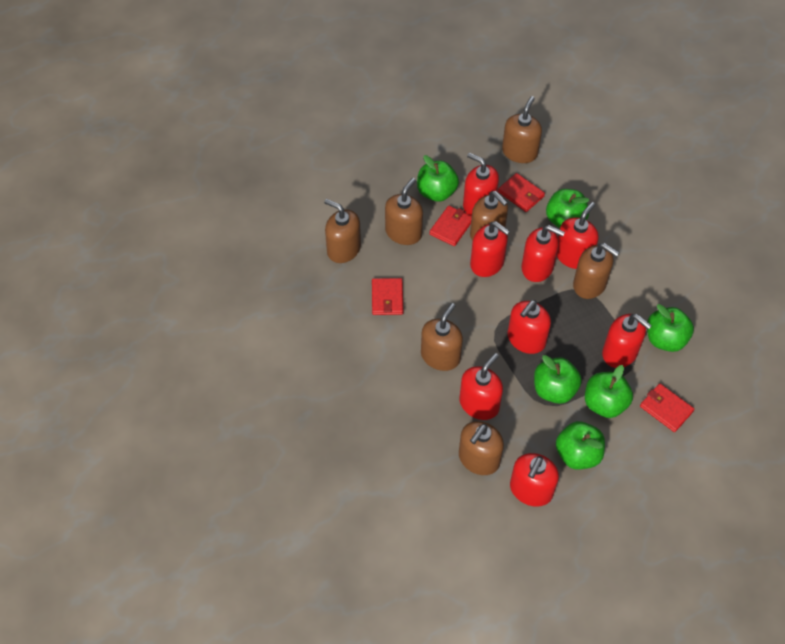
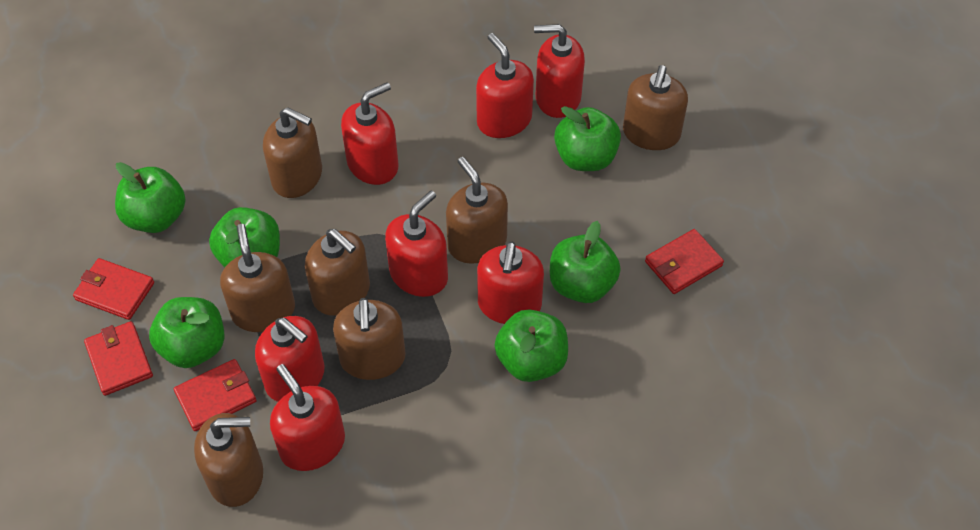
red soap dispenser: 8 -> 7

